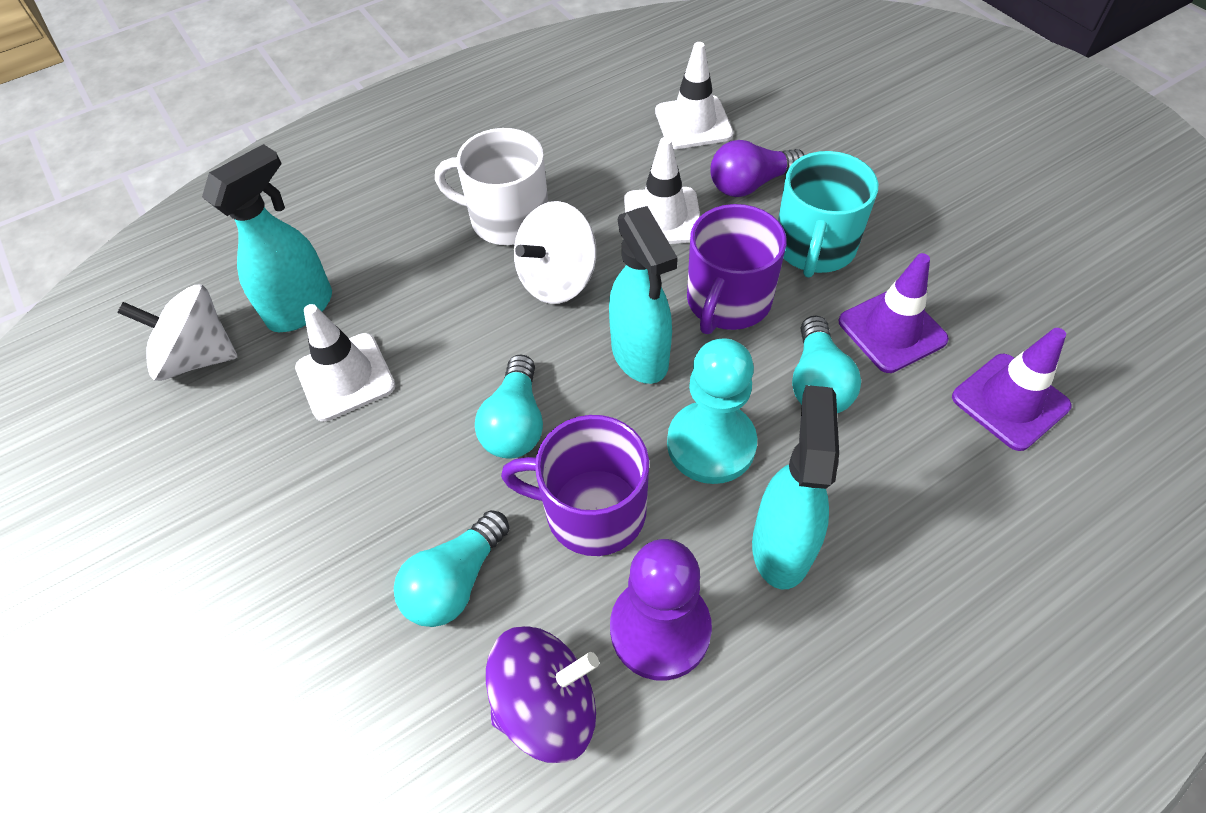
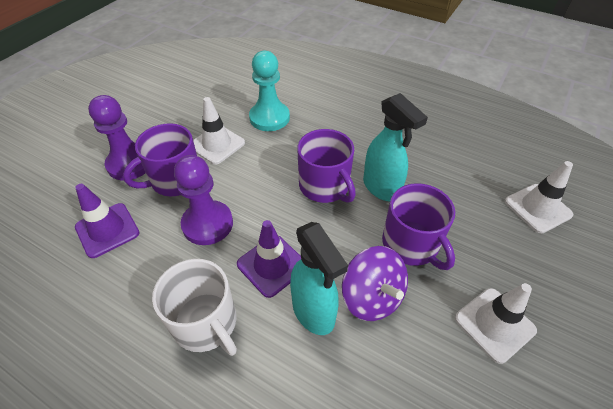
purple light bulb: 1 -> 0
purple mug: 2 -> 3
purple pawn: 1 -> 2
turquoise light bulb: 3 -> 0
turquoise mug: 1 -> 0
turquoise spray bottle: 3 -> 2
white spinning top: 2 -> 0

